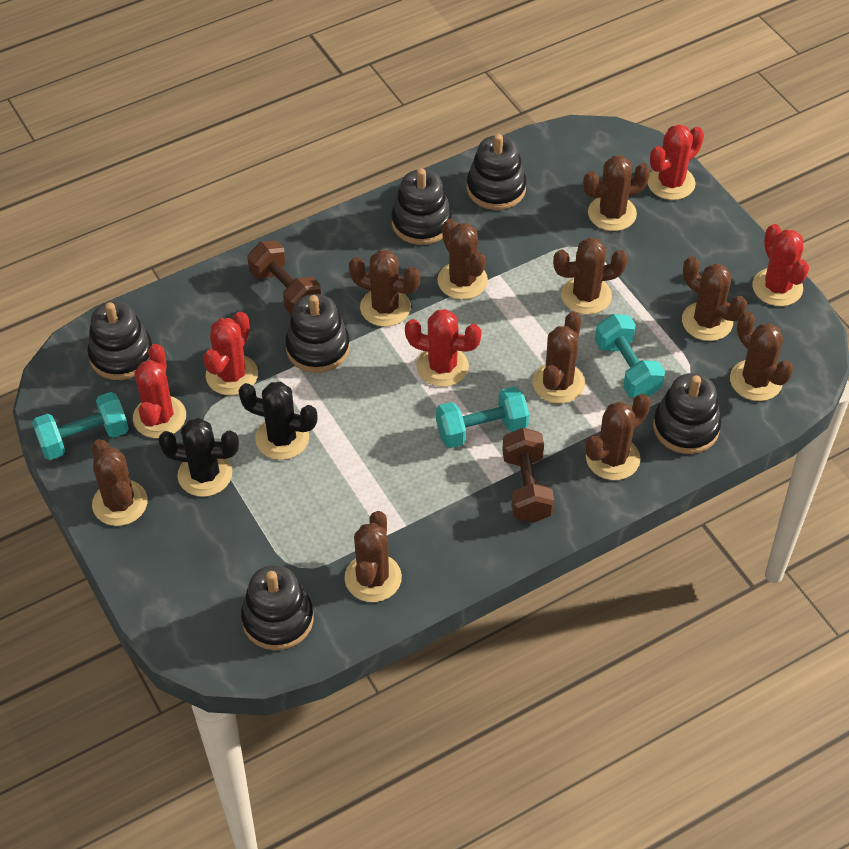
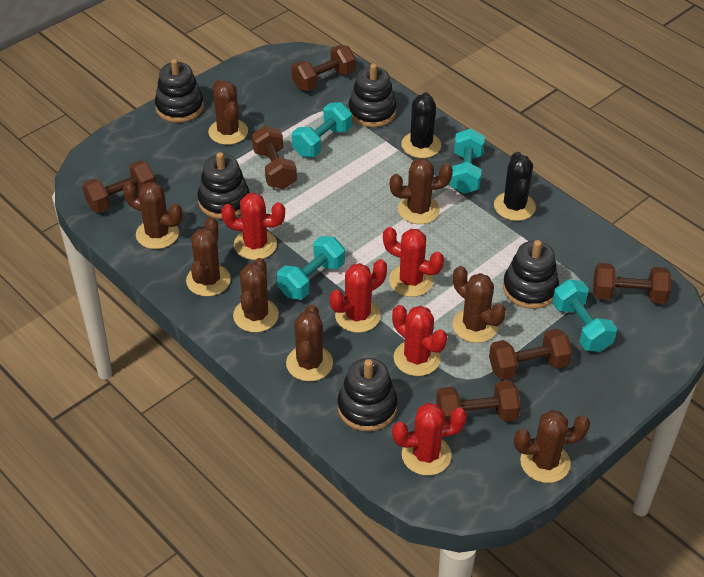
black stacking toy: 6 -> 5
brown cactus: 10 -> 8
brown dumbbell: 2 -> 6
turquoise dumbbell: 3 -> 4

